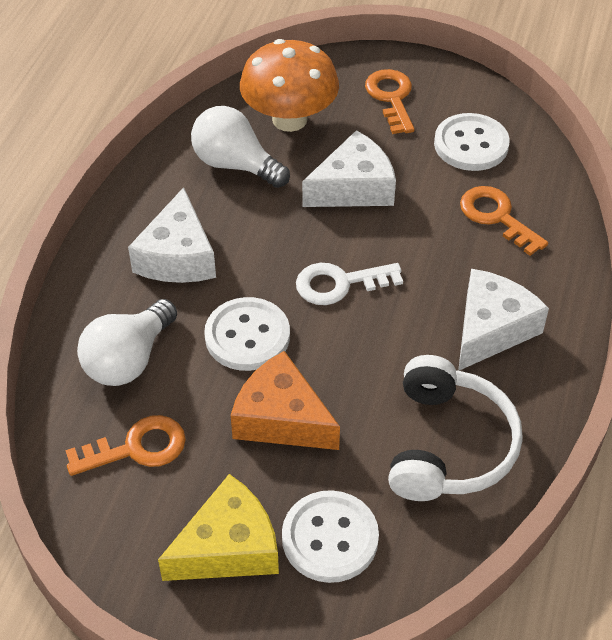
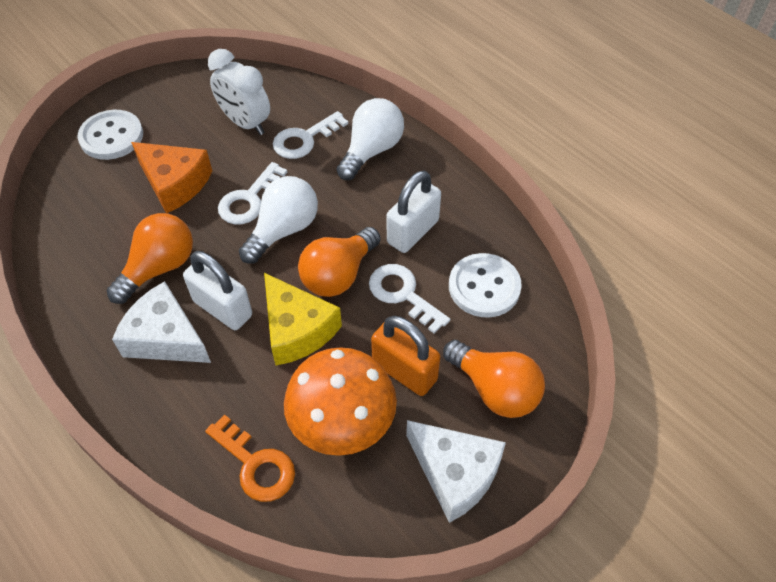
orange key: 3 -> 1
orange light bulb: 0 -> 3
orange padlock: 0 -> 1
white button: 3 -> 2
white cheese: 3 -> 2
white clock: 0 -> 1
white headphones: 1 -> 0
white key: 1 -> 3
white padlock: 0 -> 2

